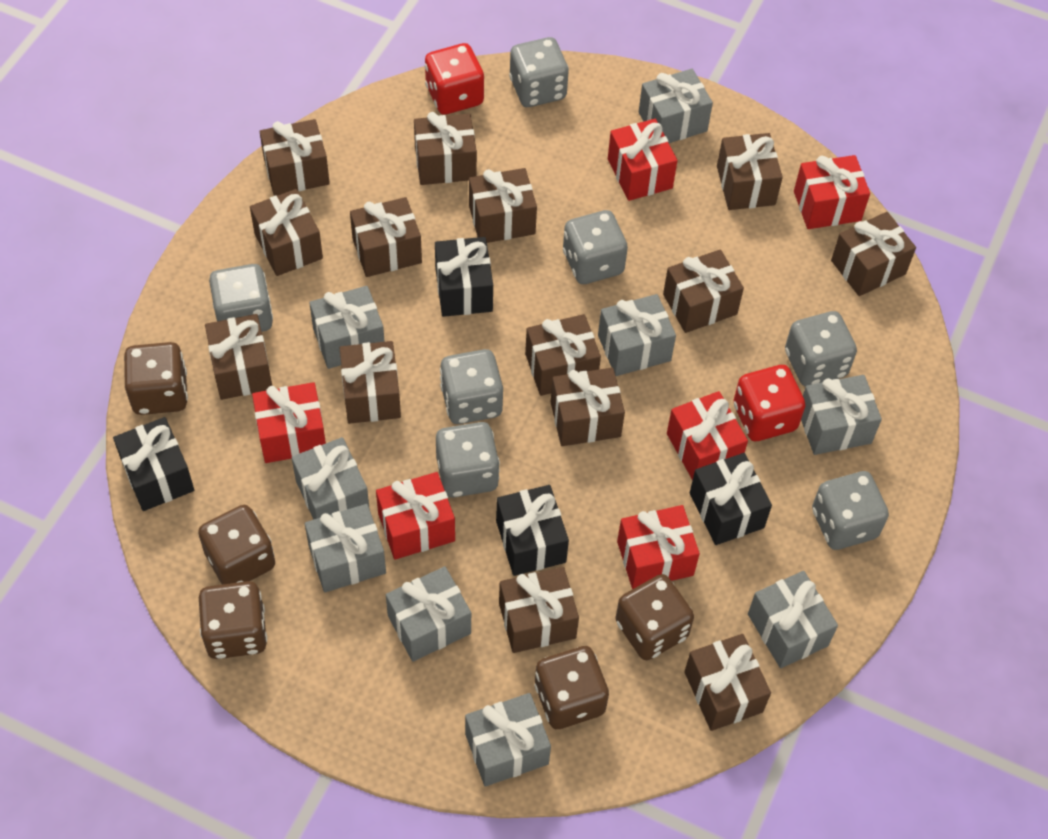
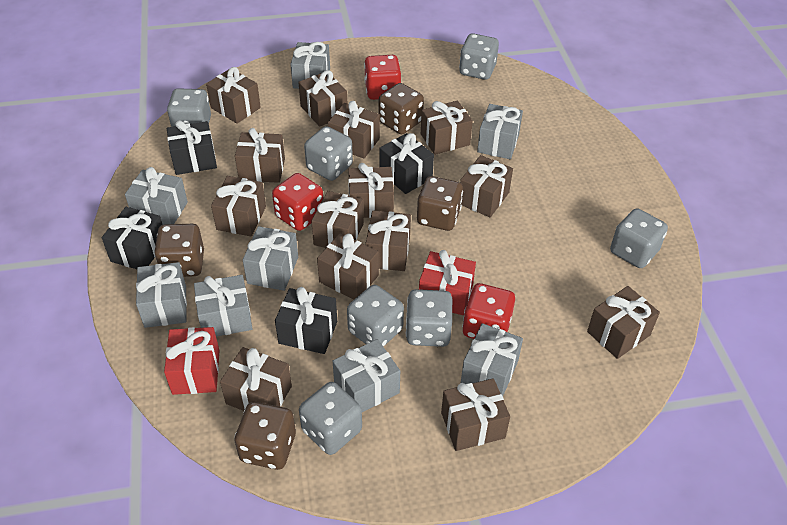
brown dice: 5 -> 4
grey gift: 9 -> 8
red dice: 2 -> 3
red gift: 6 -> 2

